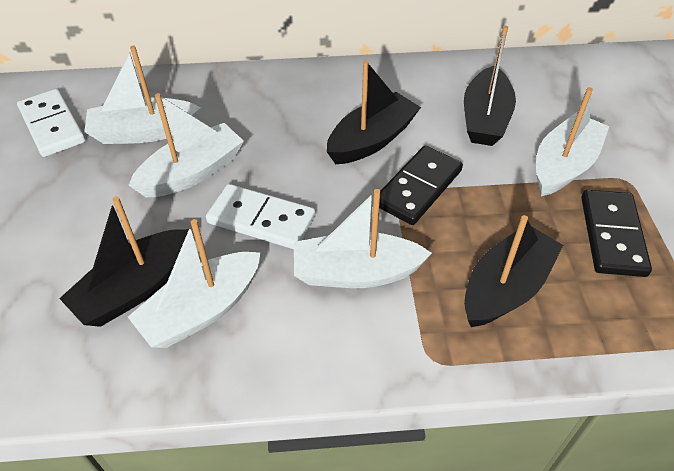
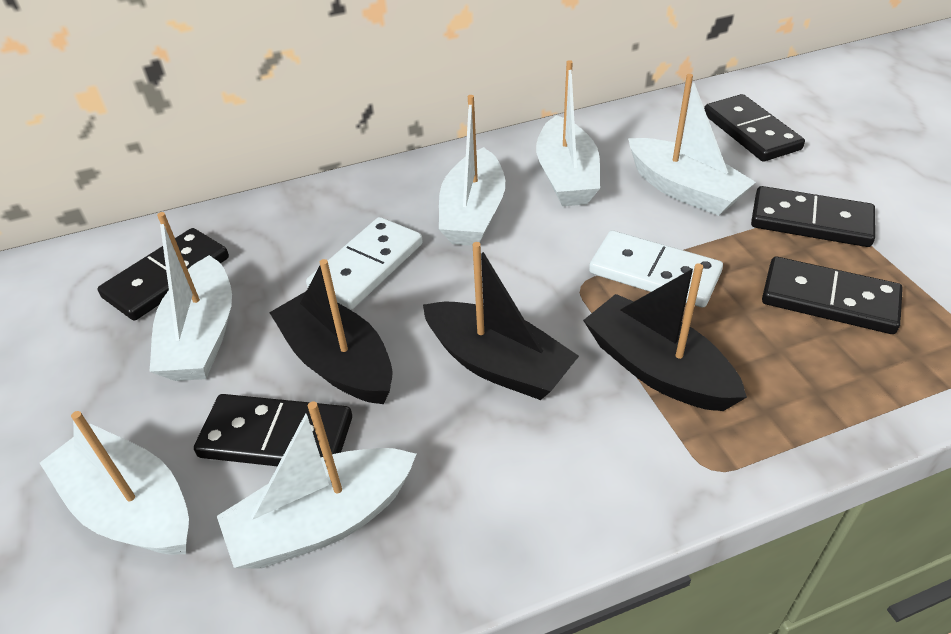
black boat: 4 -> 3
black domino: 2 -> 5
white boat: 5 -> 6

